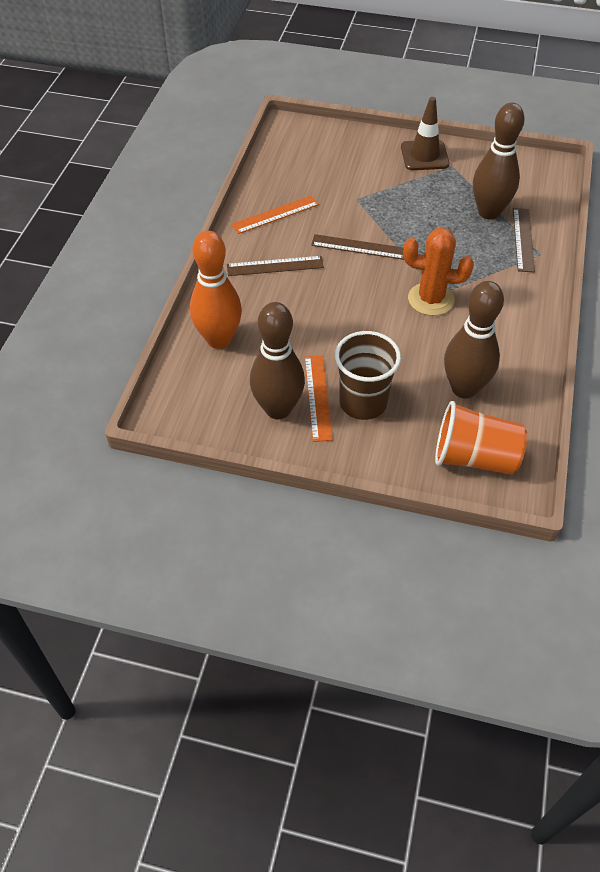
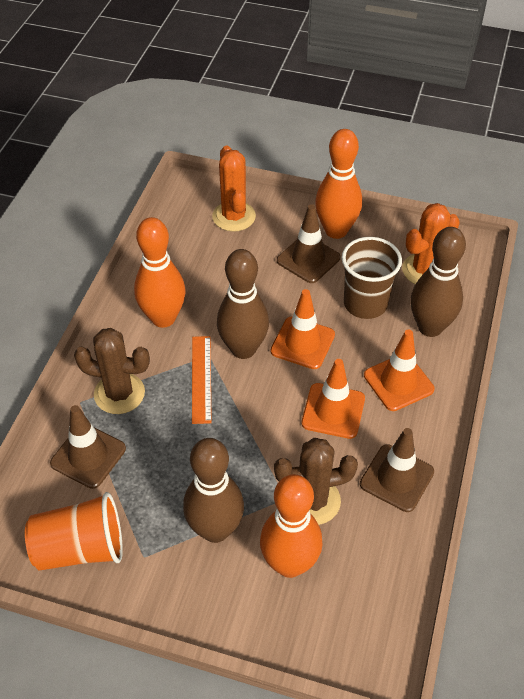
brown cactus: 0 -> 2
brown ruler: 3 -> 0
brown traffic cone: 1 -> 3
orange bowling pin: 1 -> 3
orange cactus: 1 -> 2
orange ruler: 2 -> 1
orange traffic cone: 0 -> 3

